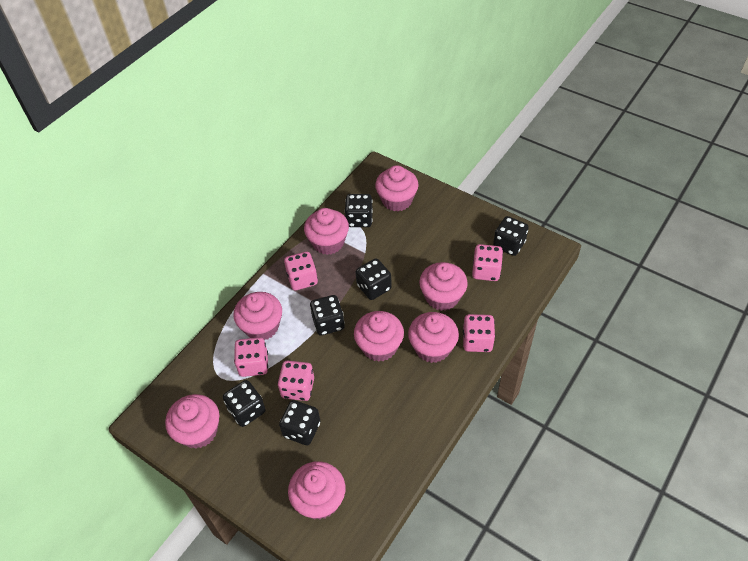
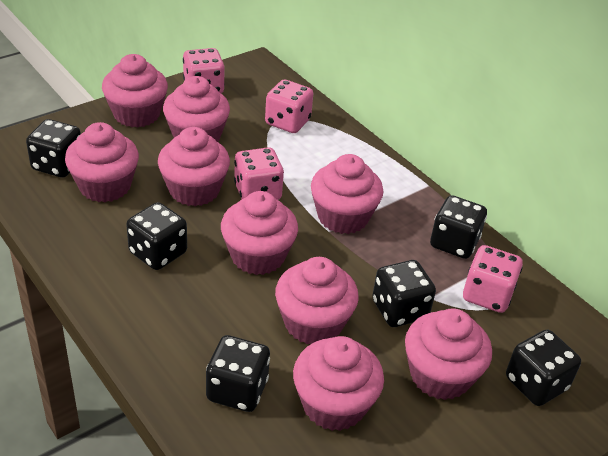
pink cupcake: 8 -> 9
pink dice: 5 -> 4

